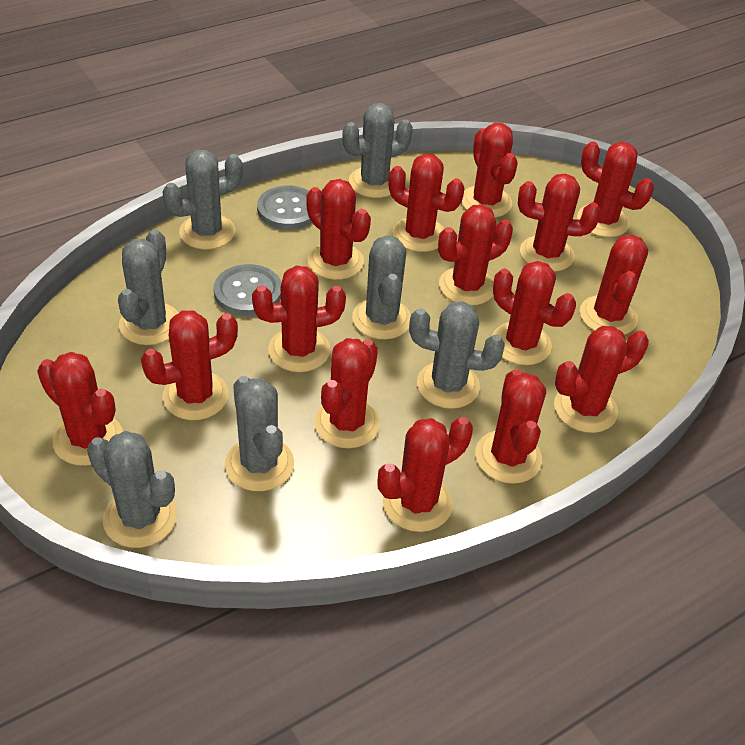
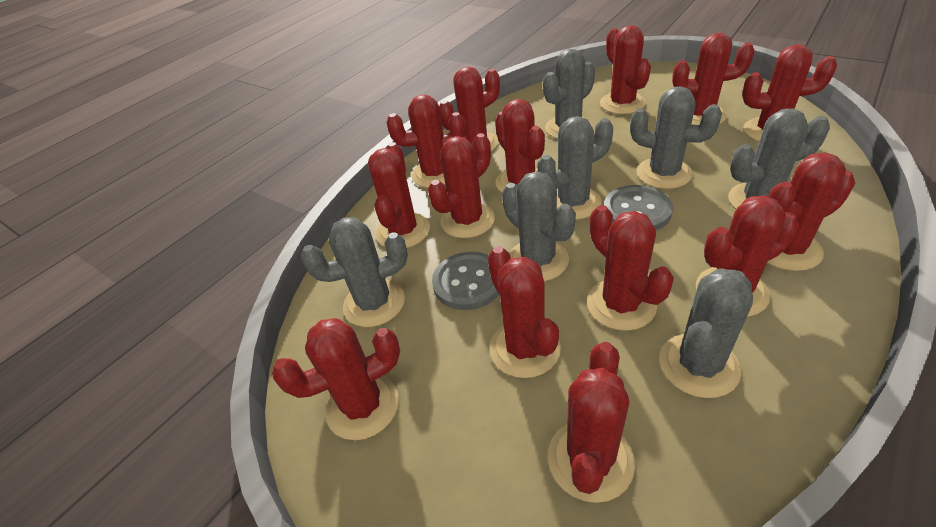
red cactus: 15 -> 14

